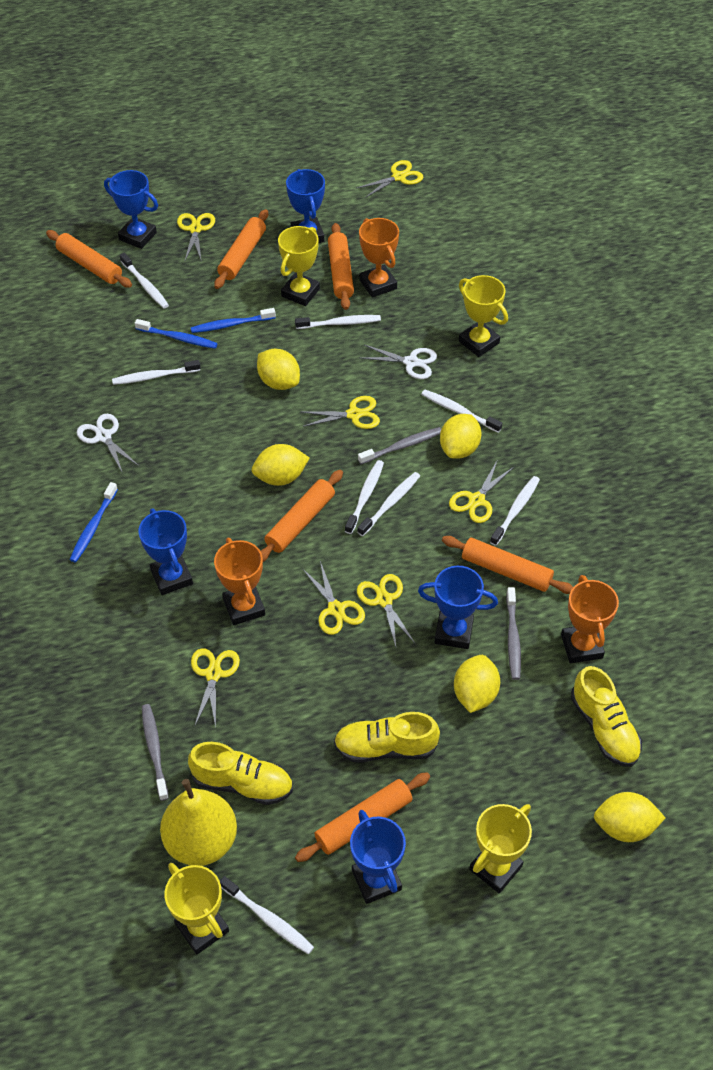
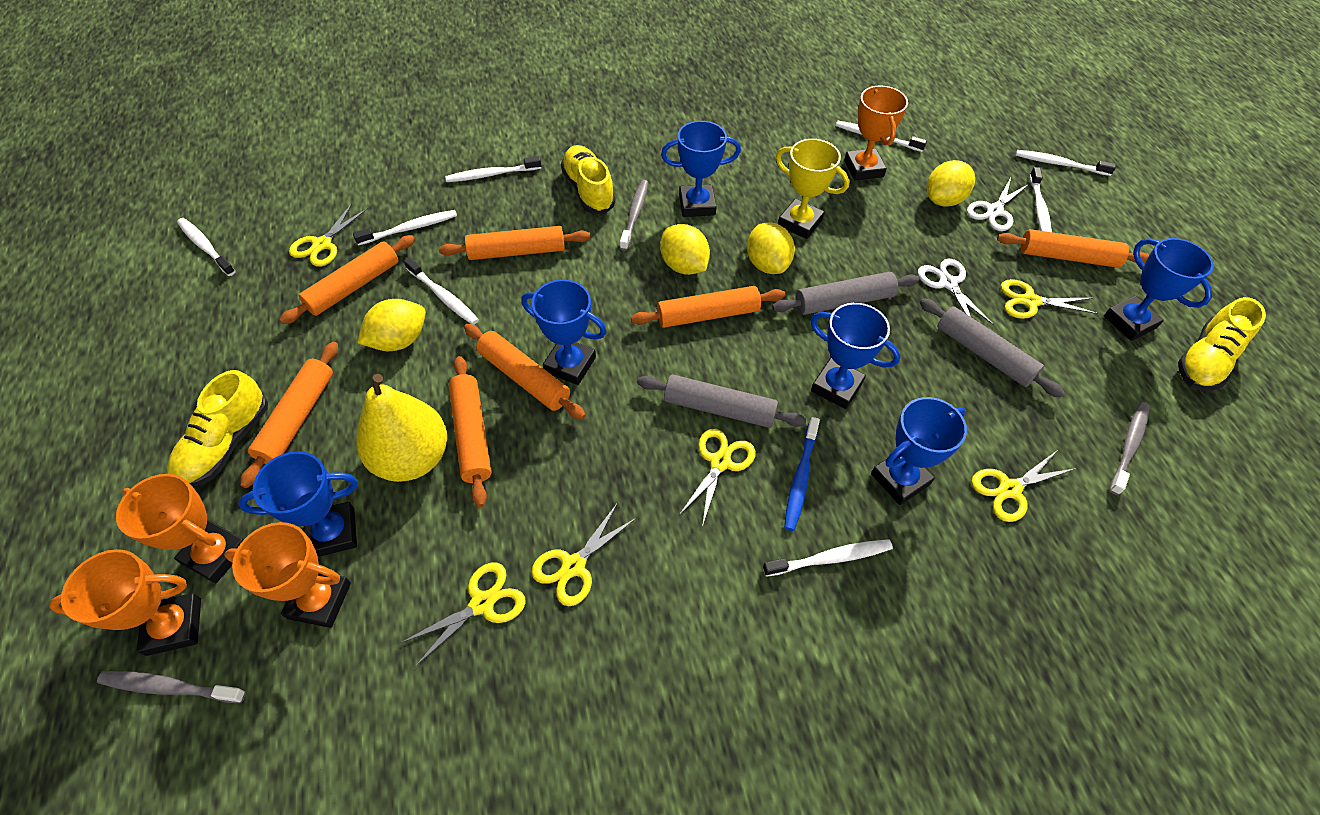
blue toothbrush: 3 -> 1
blue trophy: 5 -> 6
grey rolling pin: 0 -> 3
orange rolling pin: 6 -> 7
orange trophy: 3 -> 4
yellow lemon: 5 -> 4
yellow scissors: 7 -> 6
yellow trophy: 4 -> 1

